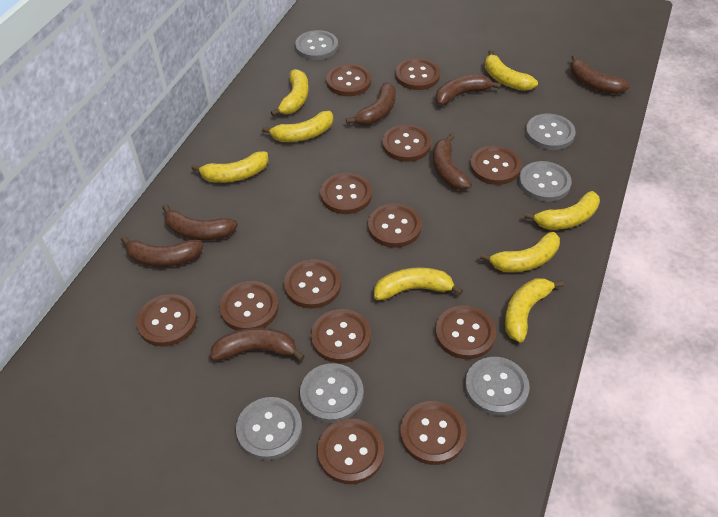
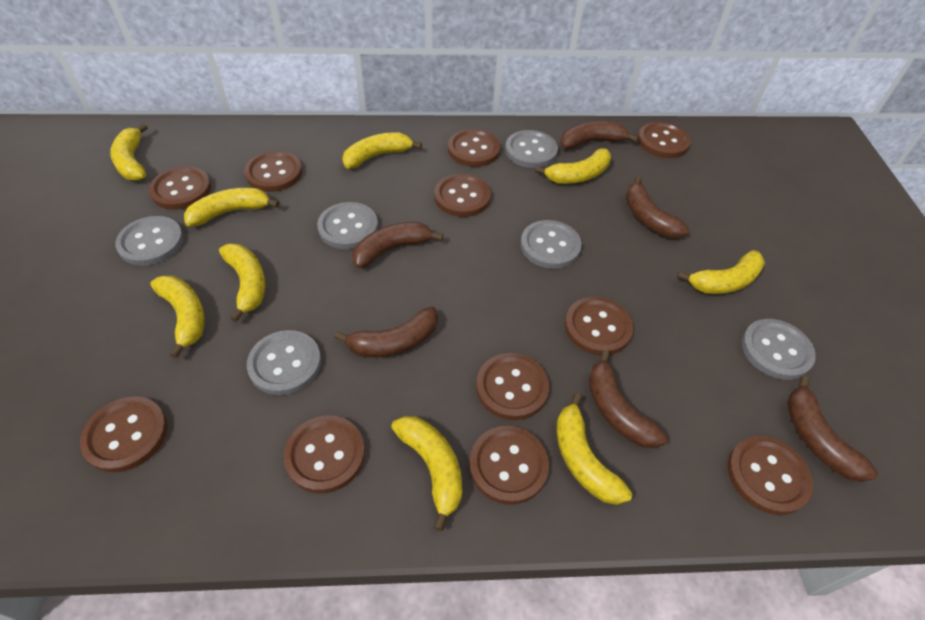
brown banana: 7 -> 6
brown button: 13 -> 11
yellow banana: 8 -> 9

